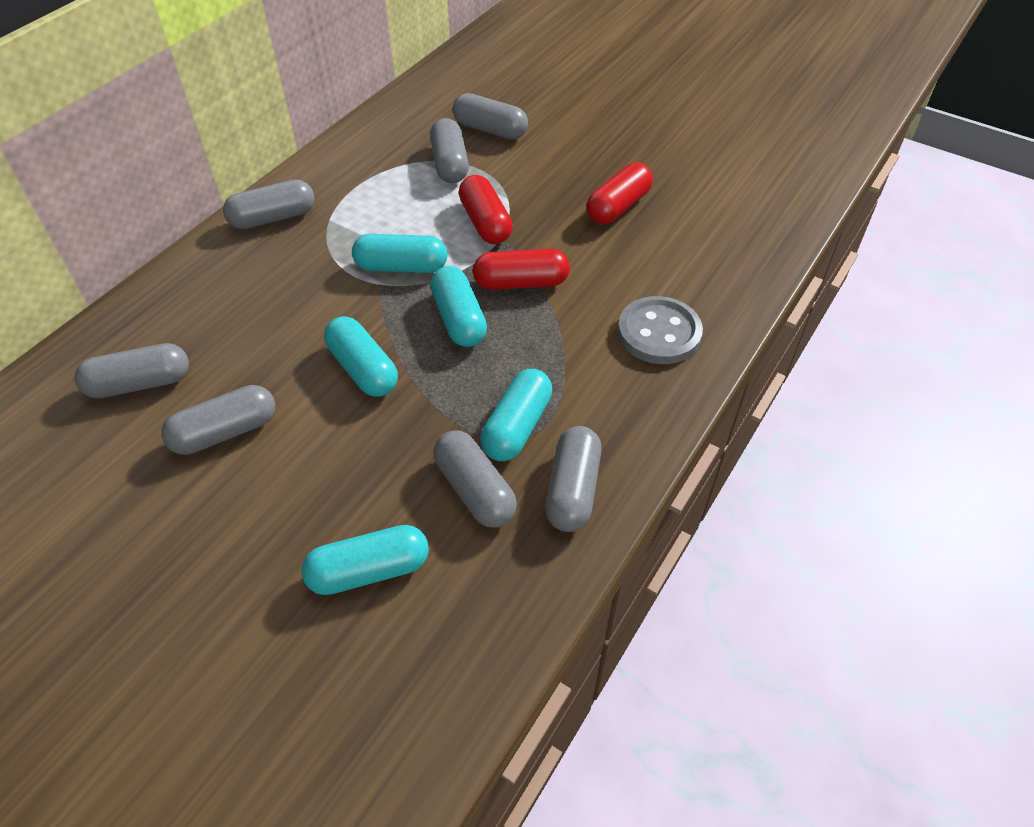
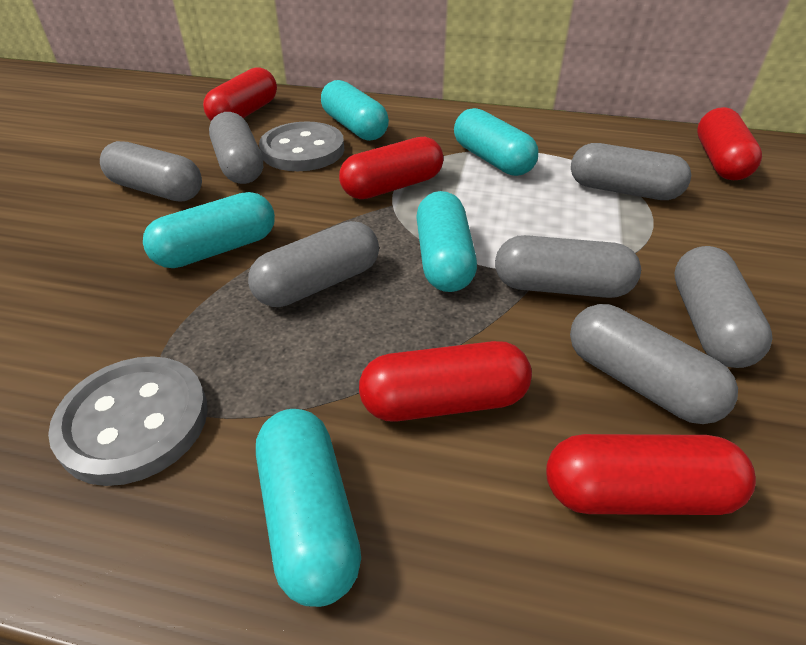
grey button: 1 -> 2
red capsule: 3 -> 5

